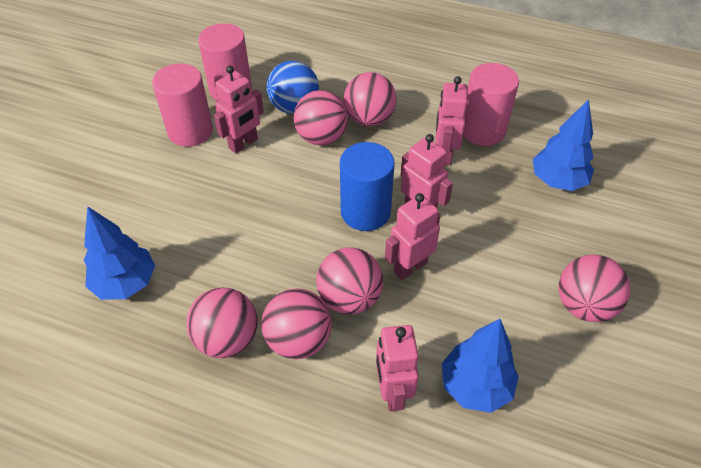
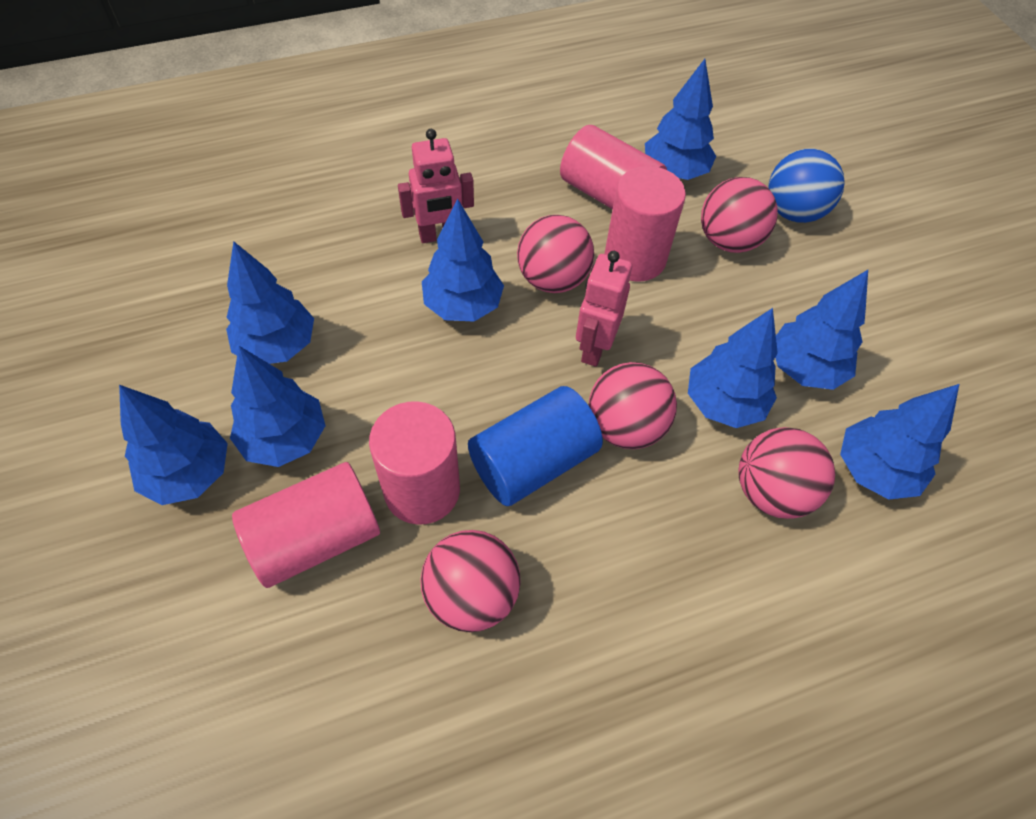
blue tree: 3 -> 8
pink ball: 6 -> 5
pink cylinder: 3 -> 4
pink robot: 5 -> 2

